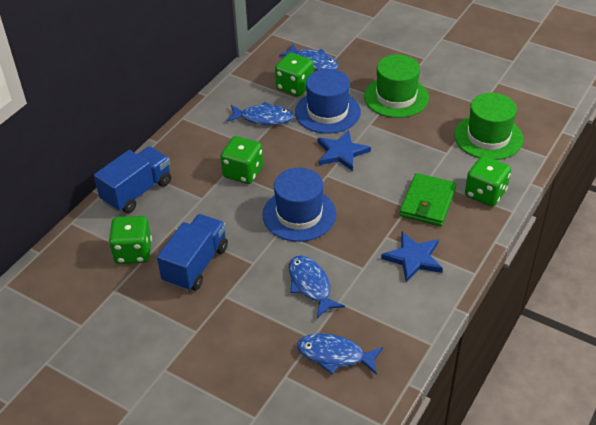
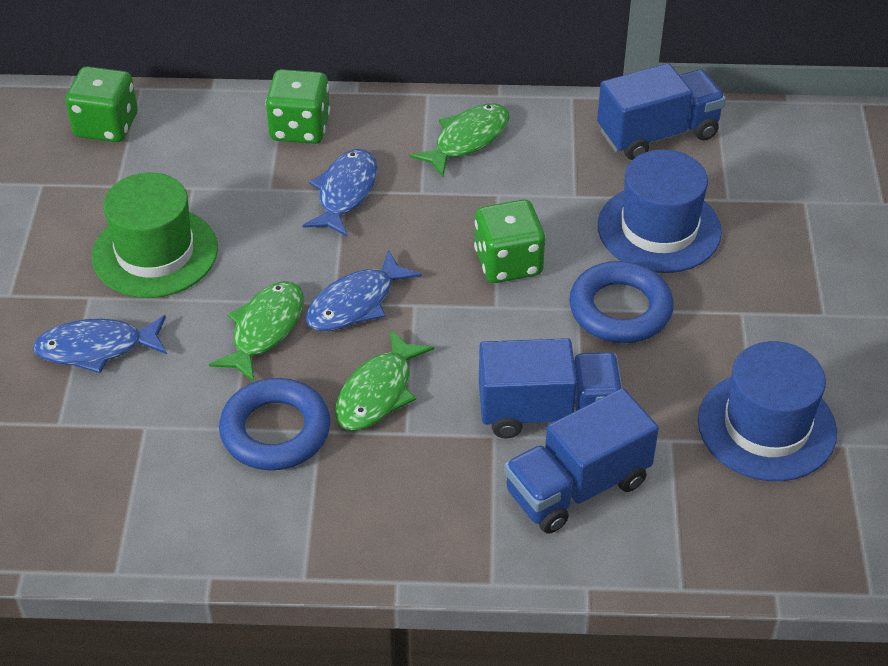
blue fish: 4 -> 3
blue ring: 0 -> 2
blue star: 2 -> 0
blue truck: 2 -> 3
green dice: 4 -> 3
green fish: 0 -> 3
green hat: 2 -> 1
green wallet: 1 -> 0

